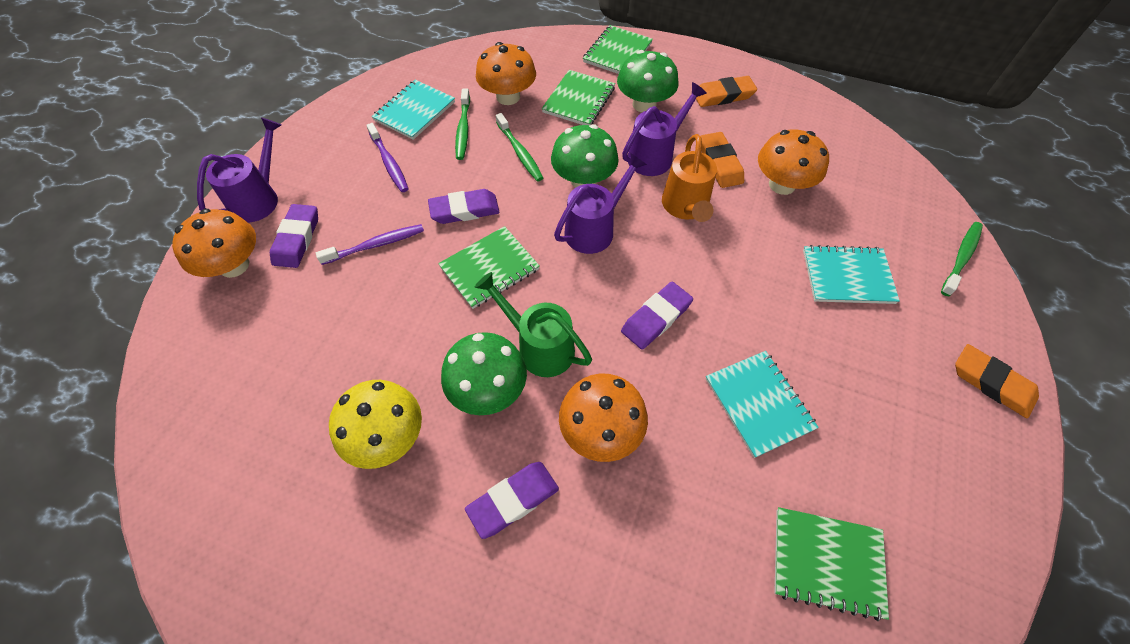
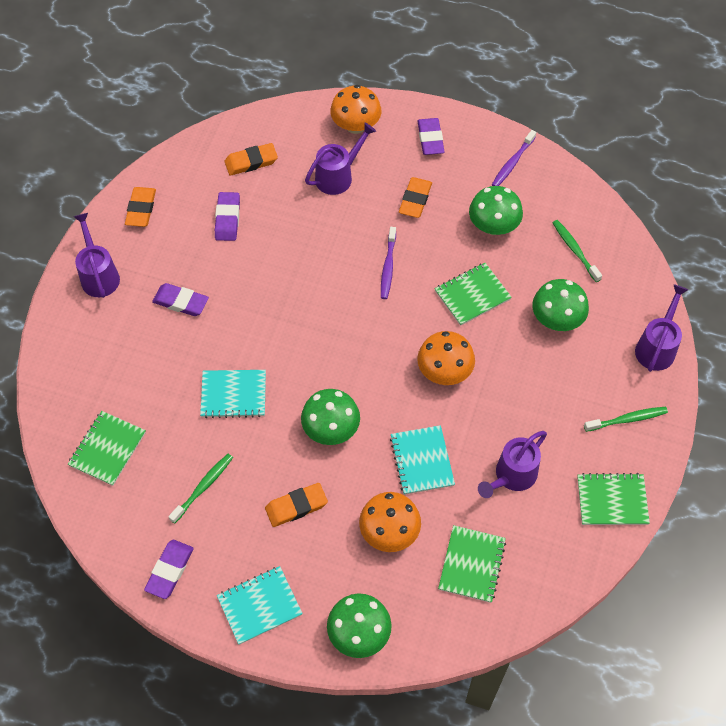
green mushroom: 3 -> 4
green watering can: 1 -> 0
orange eraser: 3 -> 4
orange mushroom: 4 -> 3
orange watering can: 1 -> 0
purple watering can: 3 -> 4
yellow mushroom: 1 -> 0

